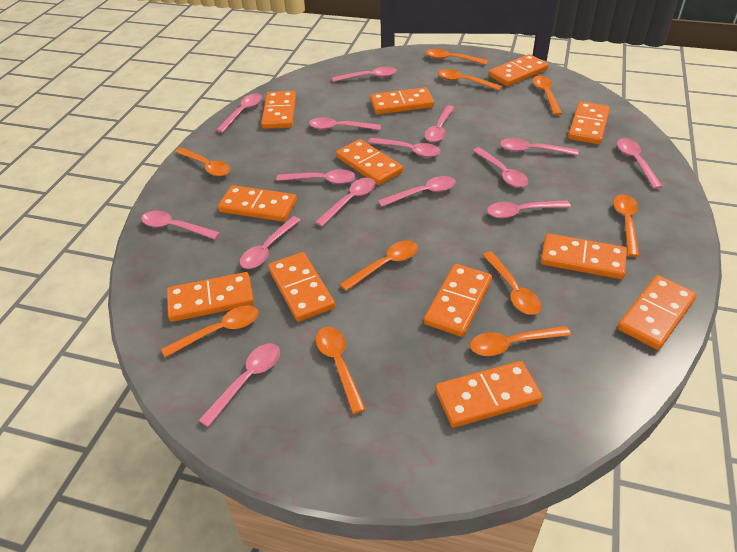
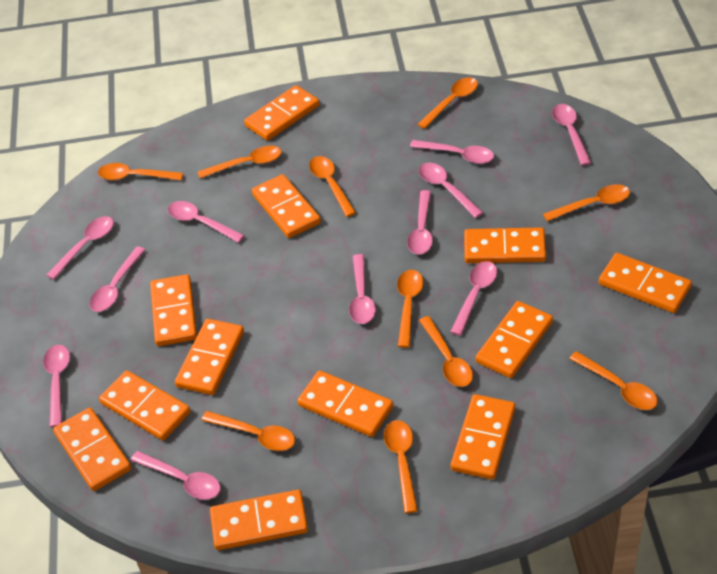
pink spoon: 15 -> 11

